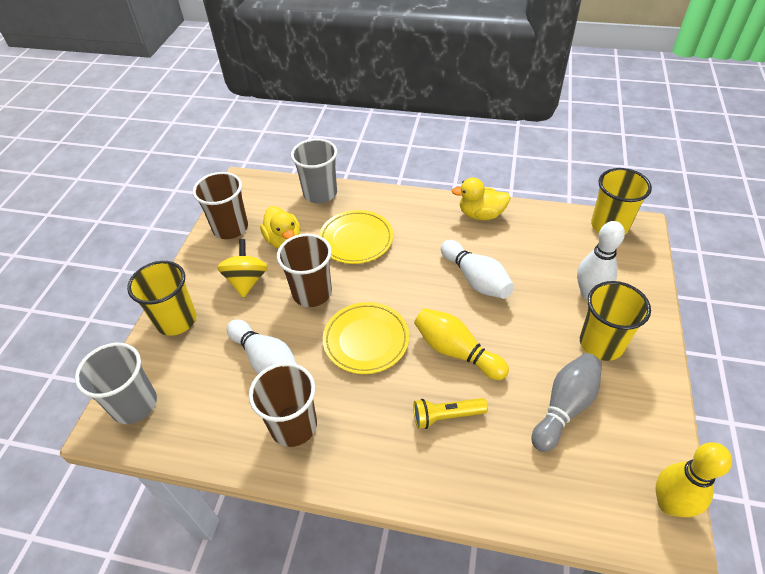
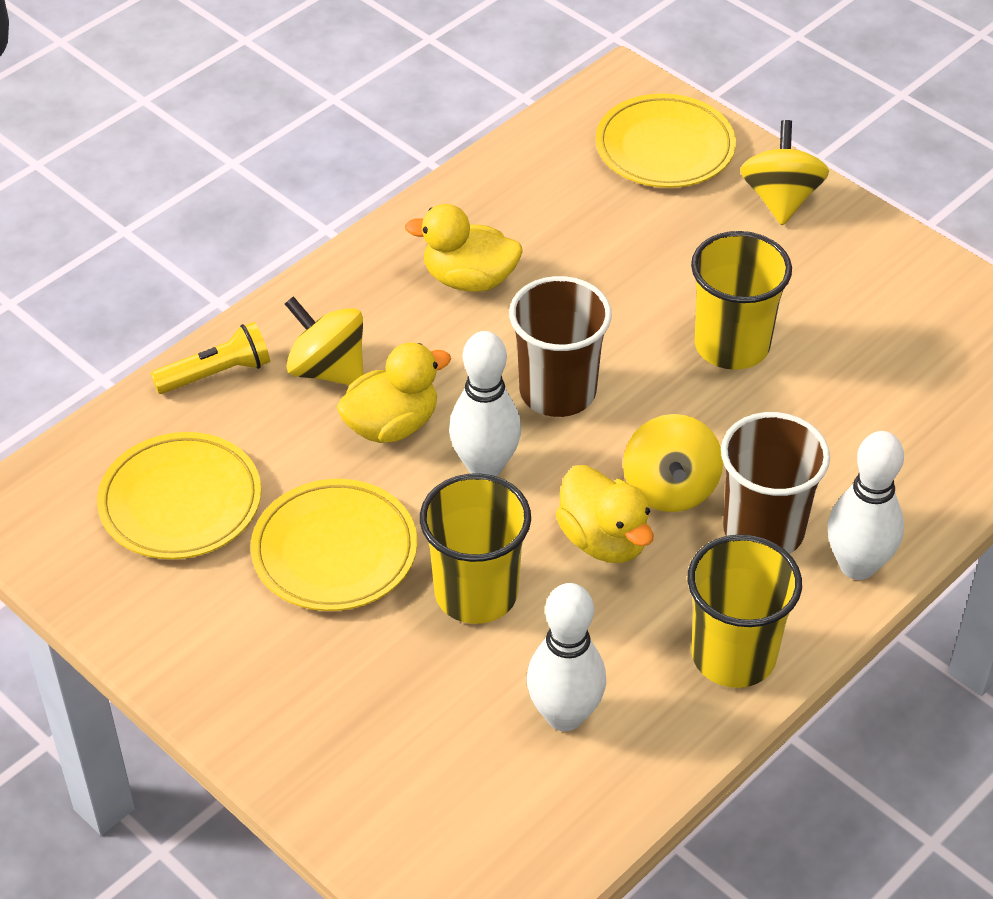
brown cup: 3 -> 2
grey bowling pin: 1 -> 0
grey cup: 2 -> 0
yellow bowling pin: 2 -> 0
yellow duck: 2 -> 3
yellow plate: 2 -> 3
yellow spinning top: 1 -> 3

